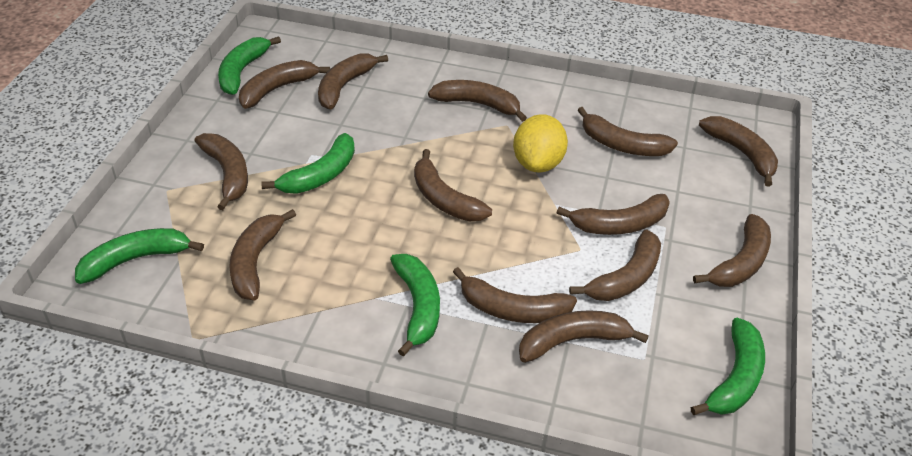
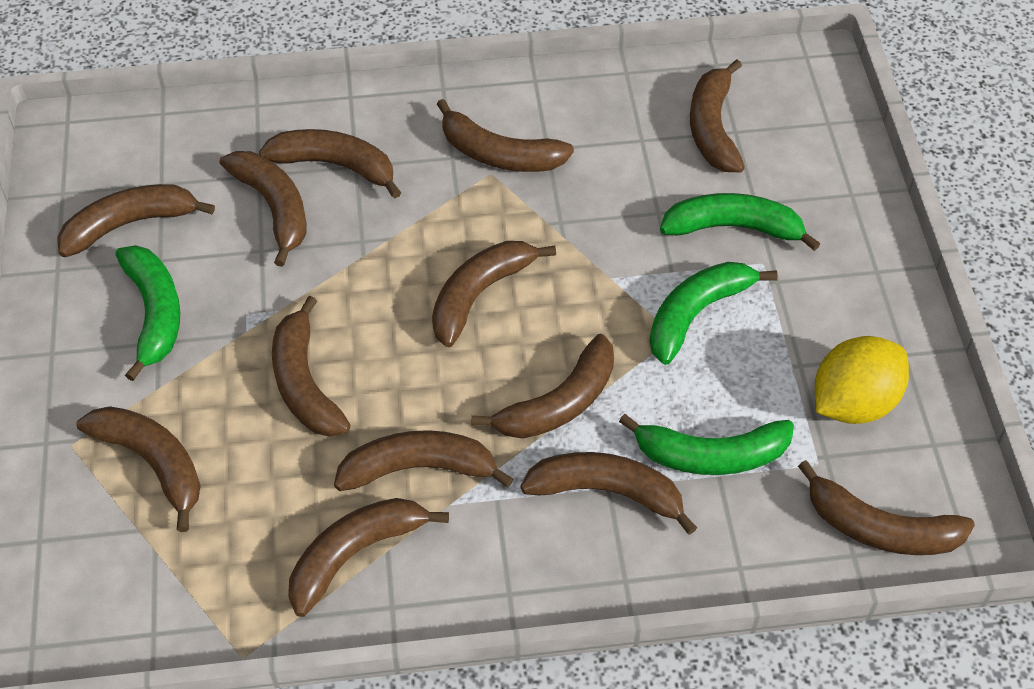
green banana: 5 -> 4

